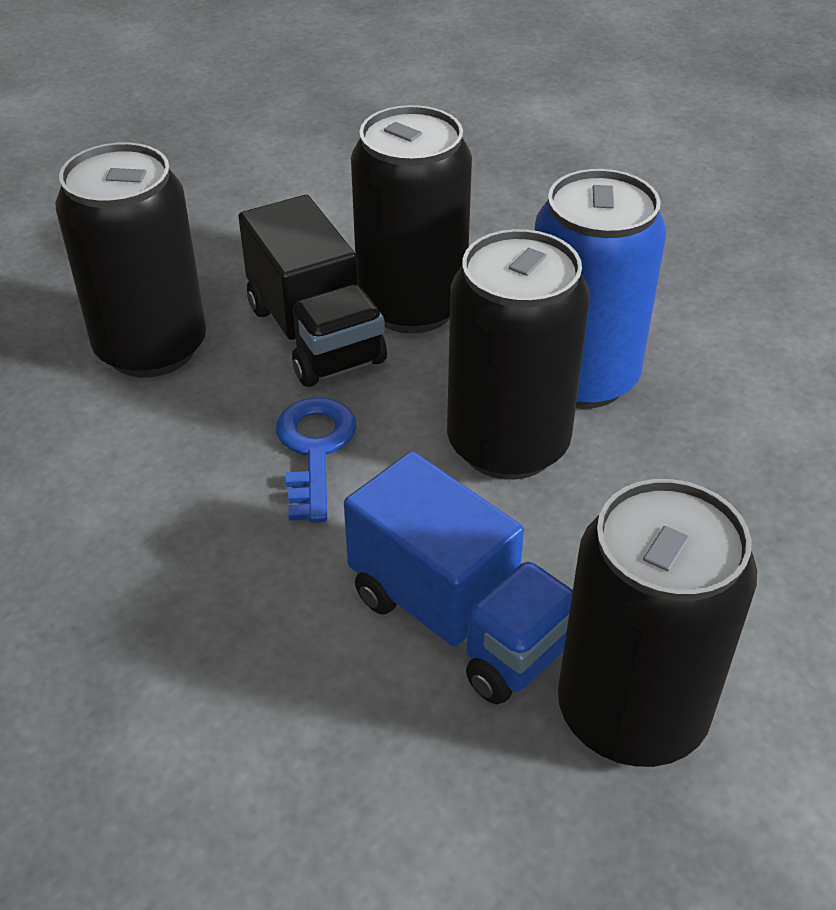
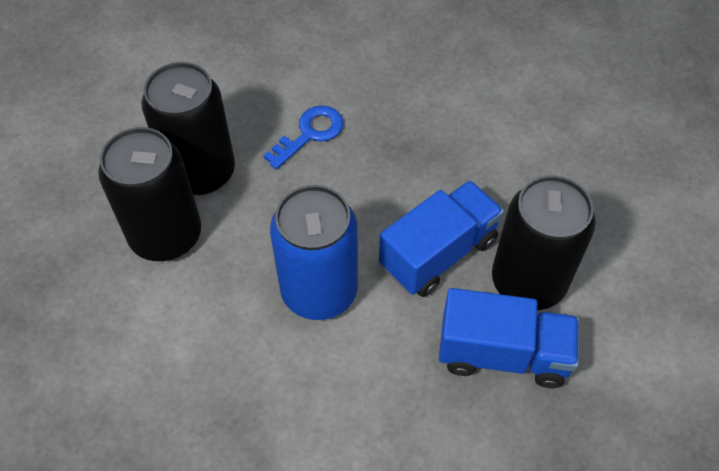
black can: 4 -> 3
black truck: 1 -> 0
blue truck: 1 -> 2

